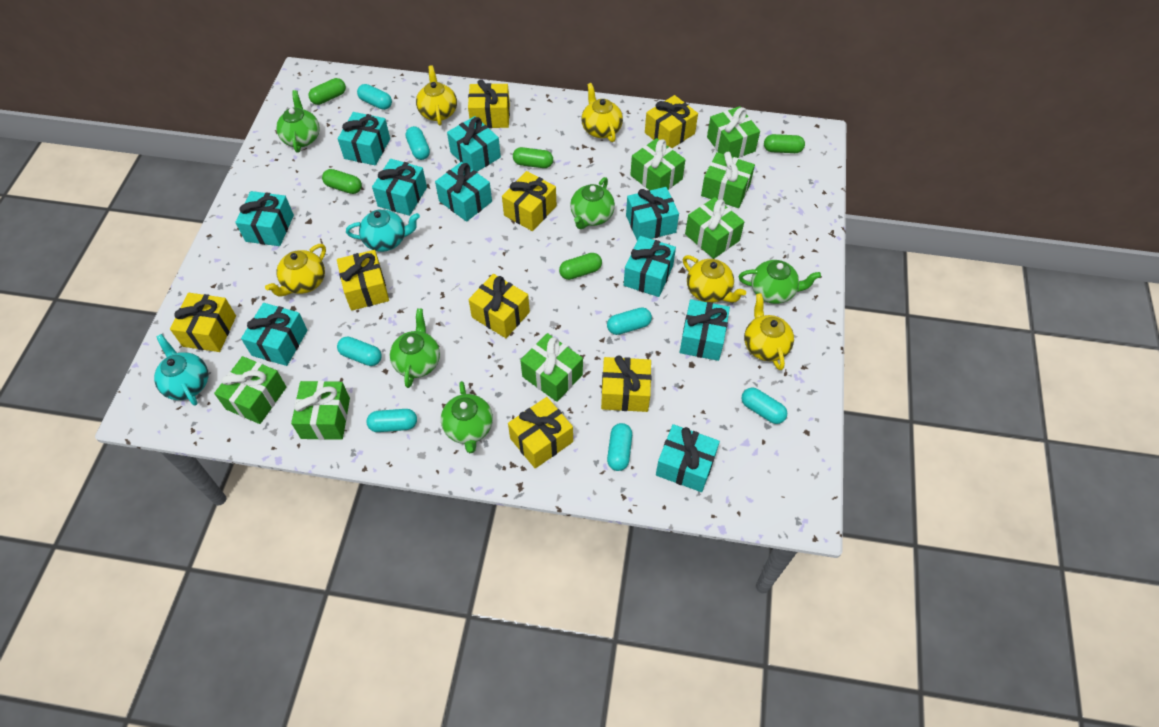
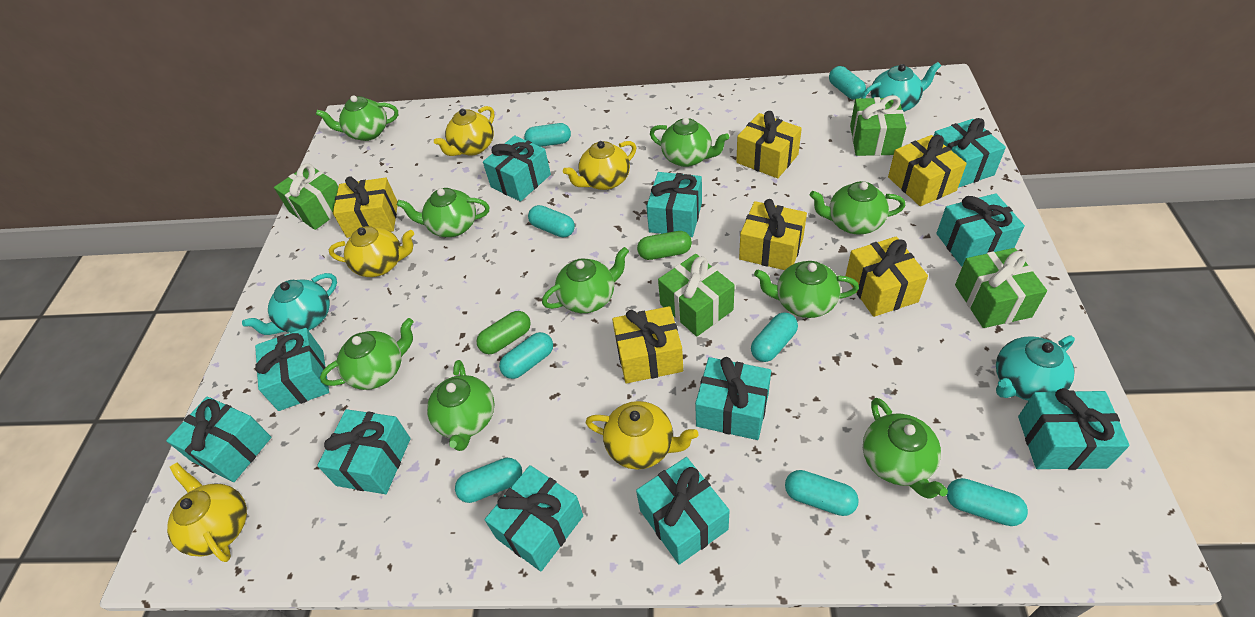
green capsule: 5 -> 2
green gift: 7 -> 4
green teapot: 5 -> 9
turquoise capsule: 7 -> 8
turquoise gift: 10 -> 11
turquoise teapot: 2 -> 3
yellow gift: 8 -> 6

